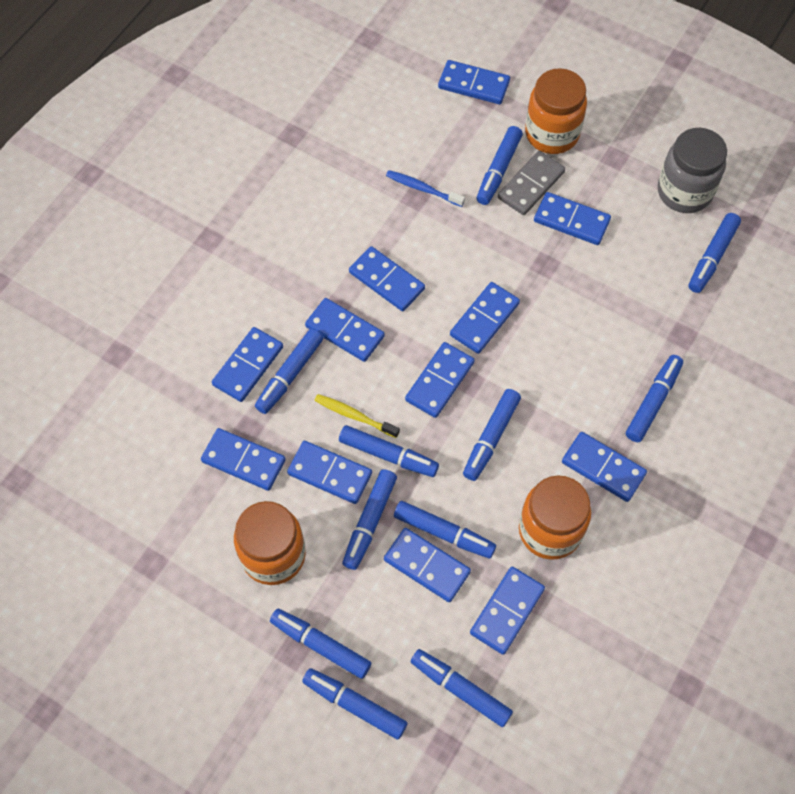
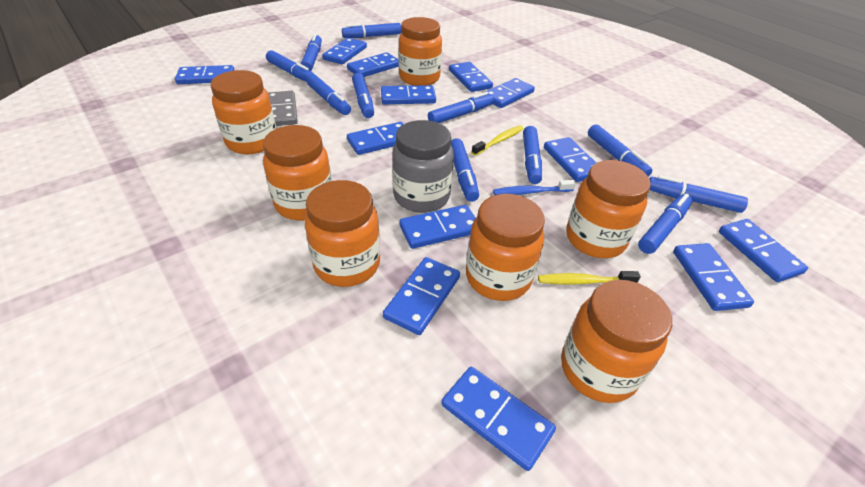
blue domino: 12 -> 13
orange jar: 3 -> 7
yellow toothbrush: 1 -> 2

